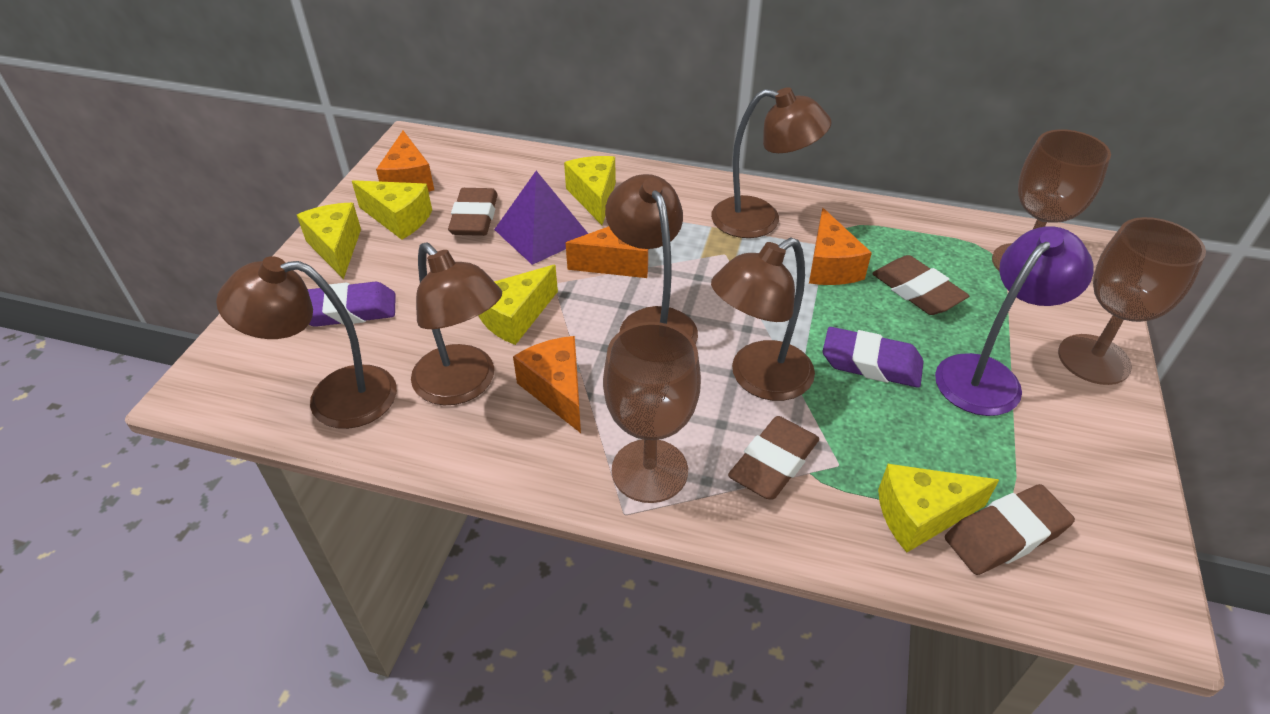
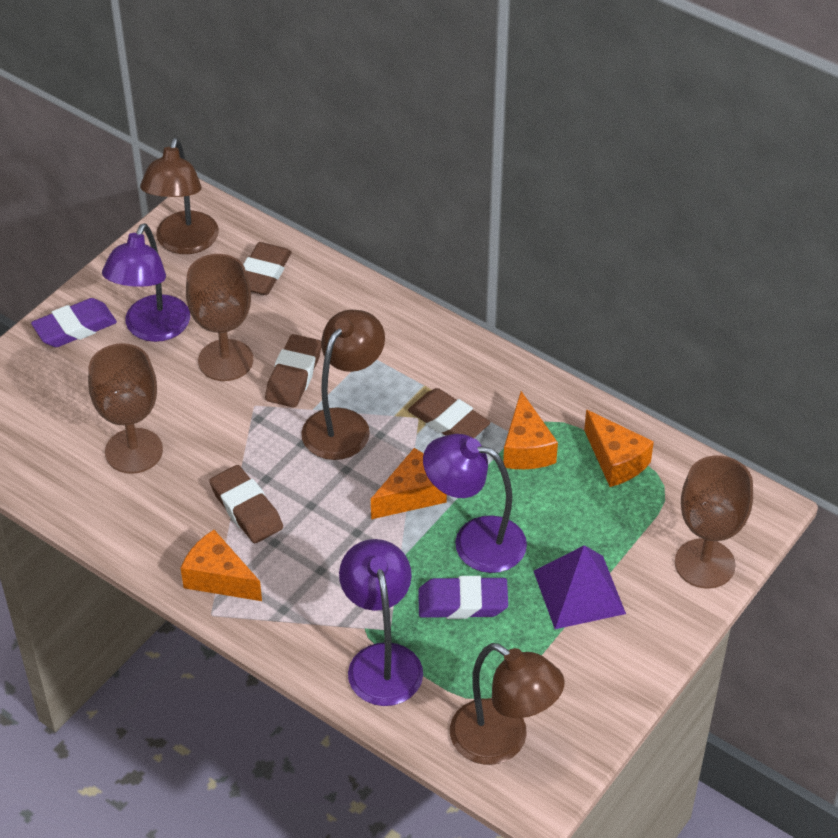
brown lamp: 5 -> 3
purple lamp: 1 -> 3
yellow cheese: 5 -> 0

